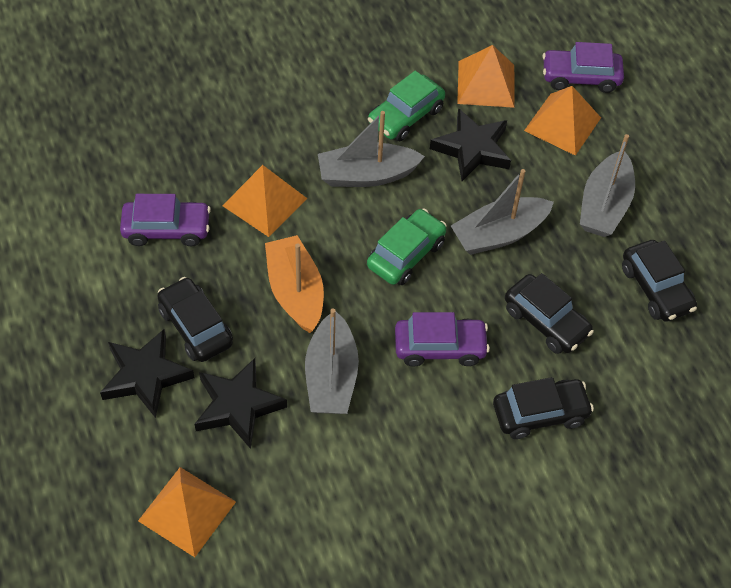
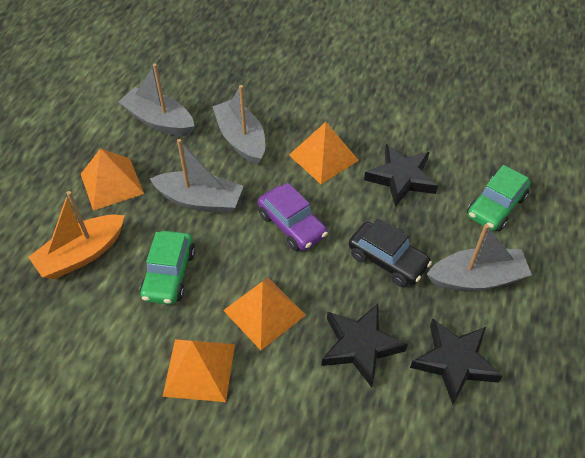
black car: 4 -> 1
purple car: 3 -> 1

